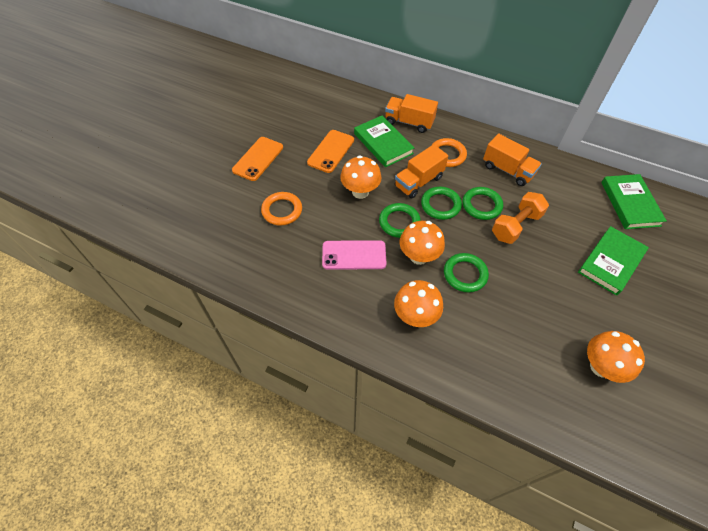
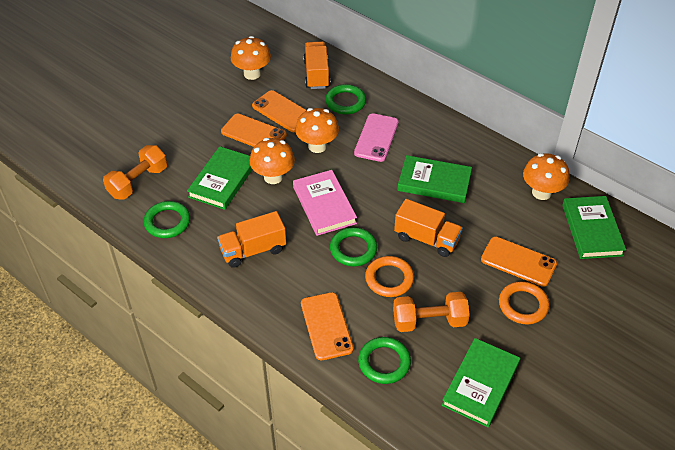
green book: 3 -> 4
orange dumbbell: 1 -> 2
orange phone: 2 -> 4
pink book: 0 -> 1

